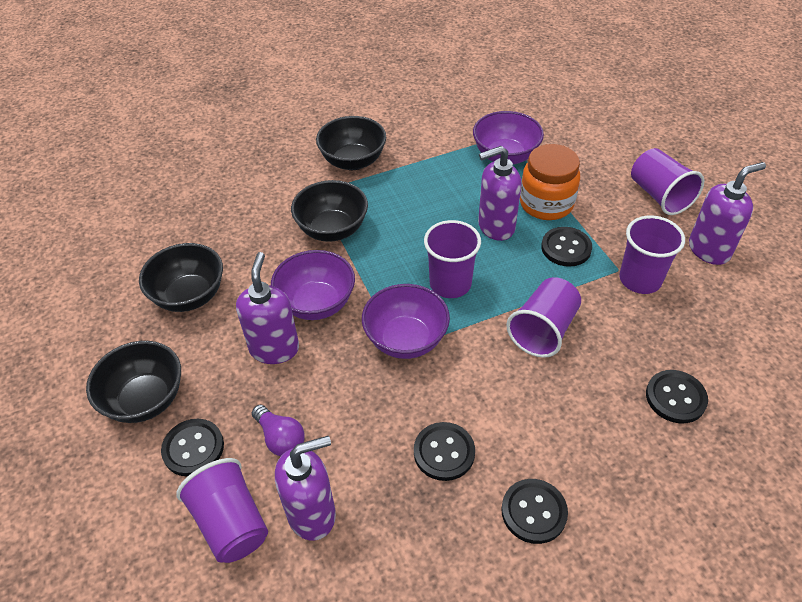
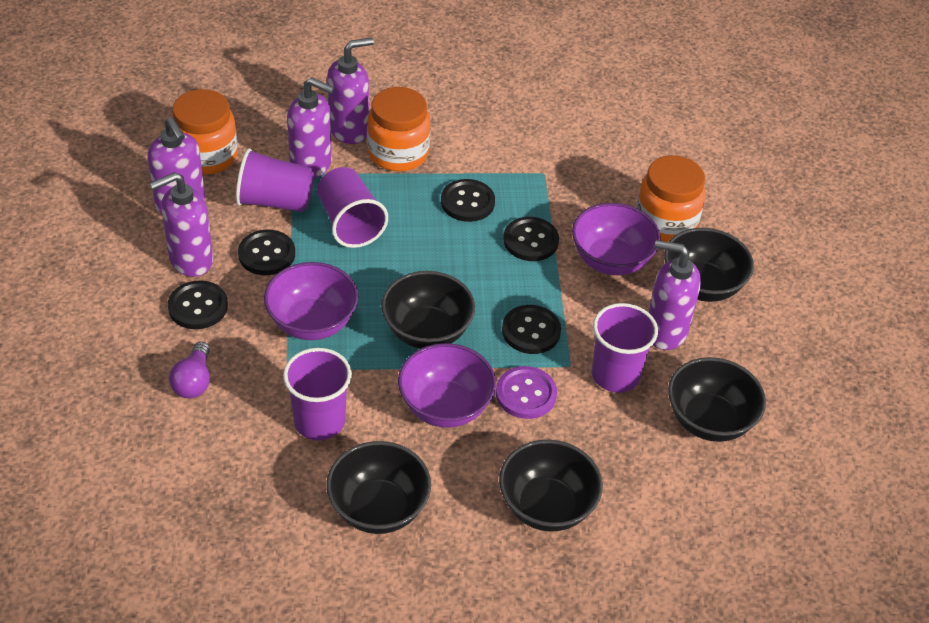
black bowl: 4 -> 5
orange jar: 1 -> 3
purple button: 0 -> 1
purple cup: 5 -> 4
purple soap dispenser: 4 -> 5

